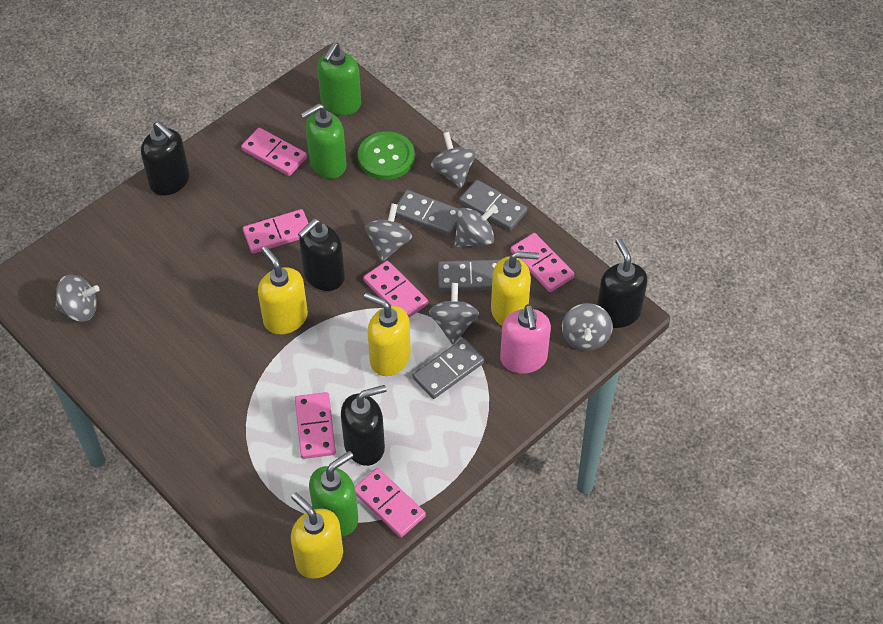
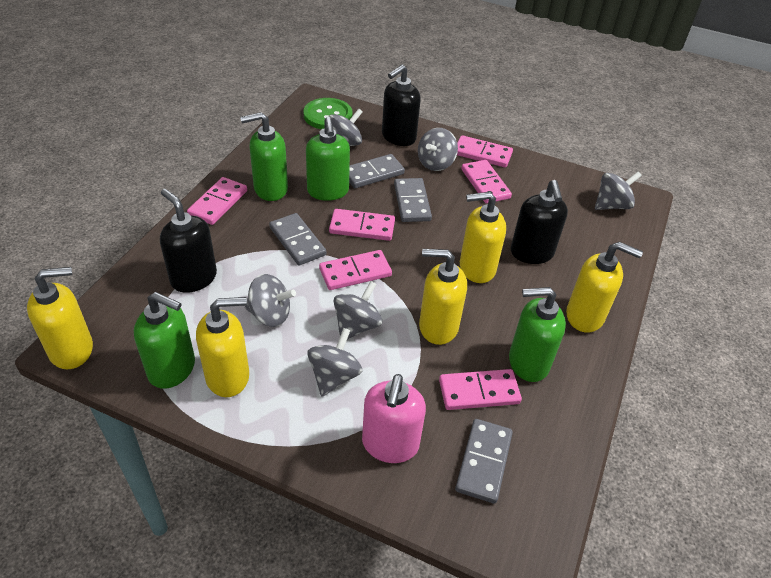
black soap dispenser: 4 -> 3
green soap dispenser: 3 -> 4
yellow soap dispenser: 4 -> 5

